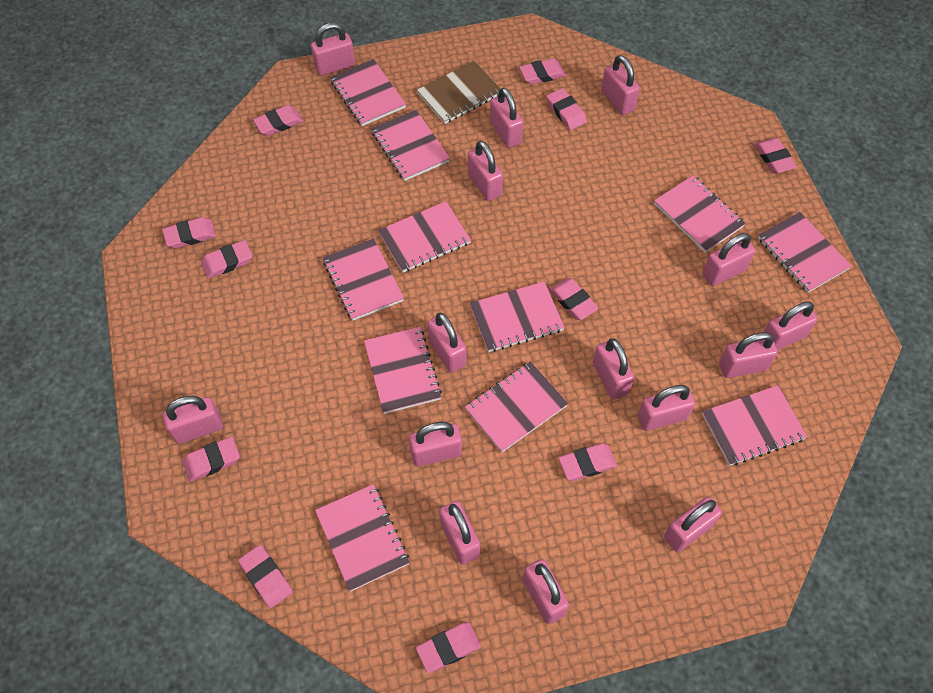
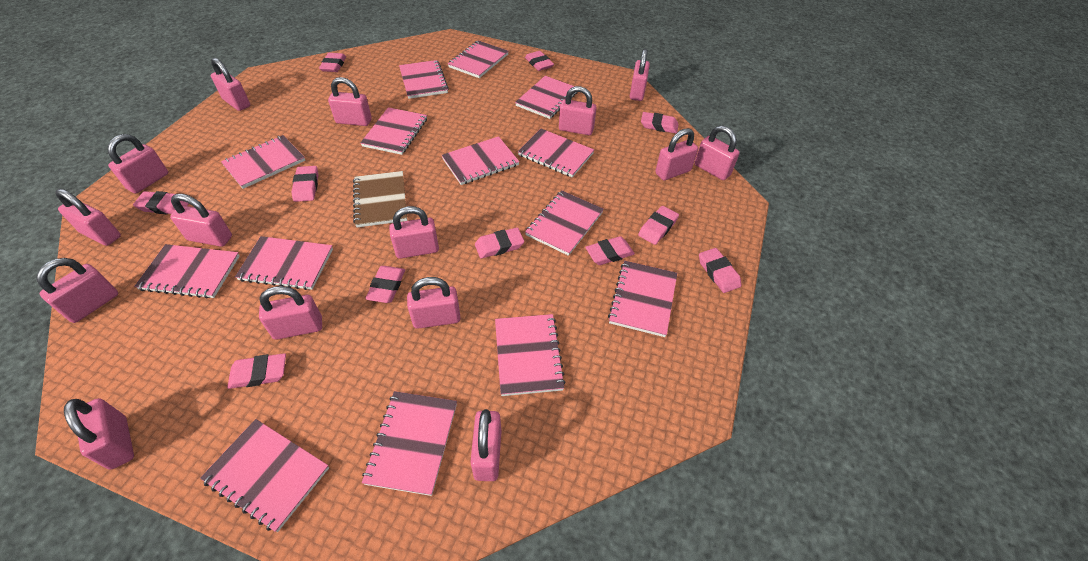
pink notebook: 11 -> 14

